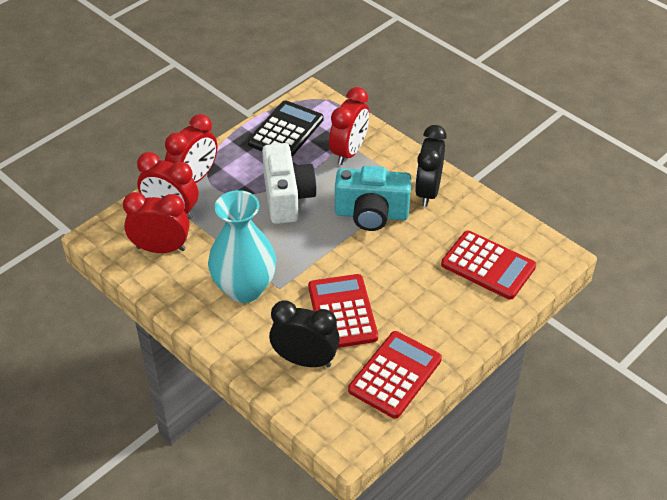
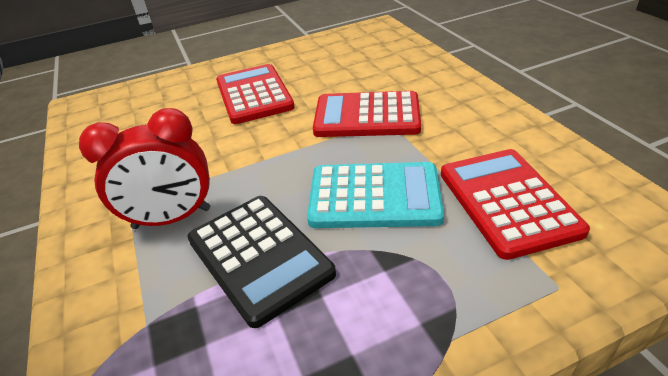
black clock: 2 -> 0
red clock: 4 -> 1
turquoise calculator: 0 -> 1
turquoise camera: 1 -> 0
turquoise vase: 1 -> 0
white camera: 1 -> 0

